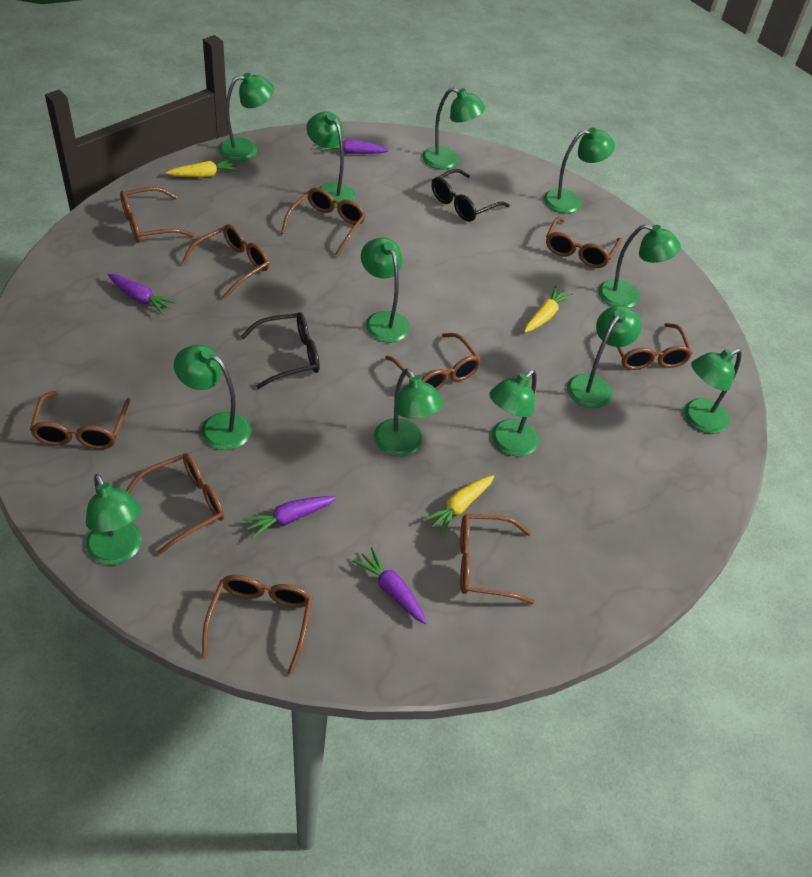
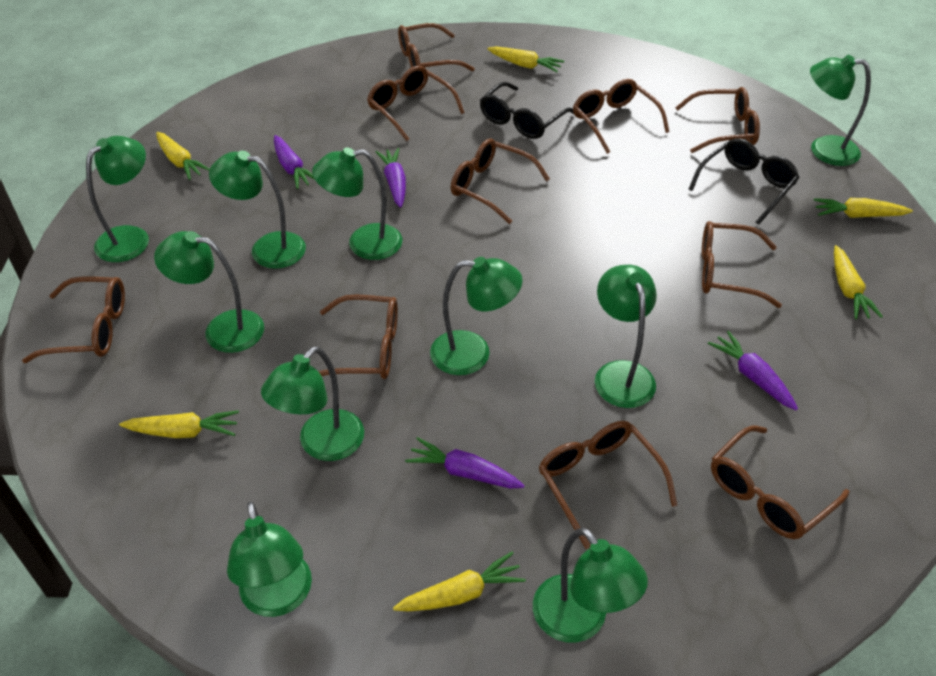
green lamp: 12 -> 10
yellow carrot: 3 -> 6

